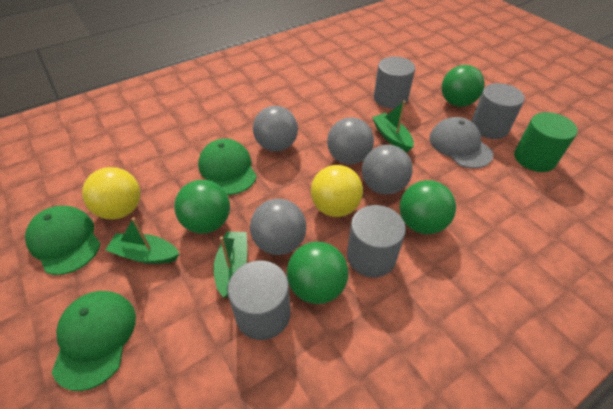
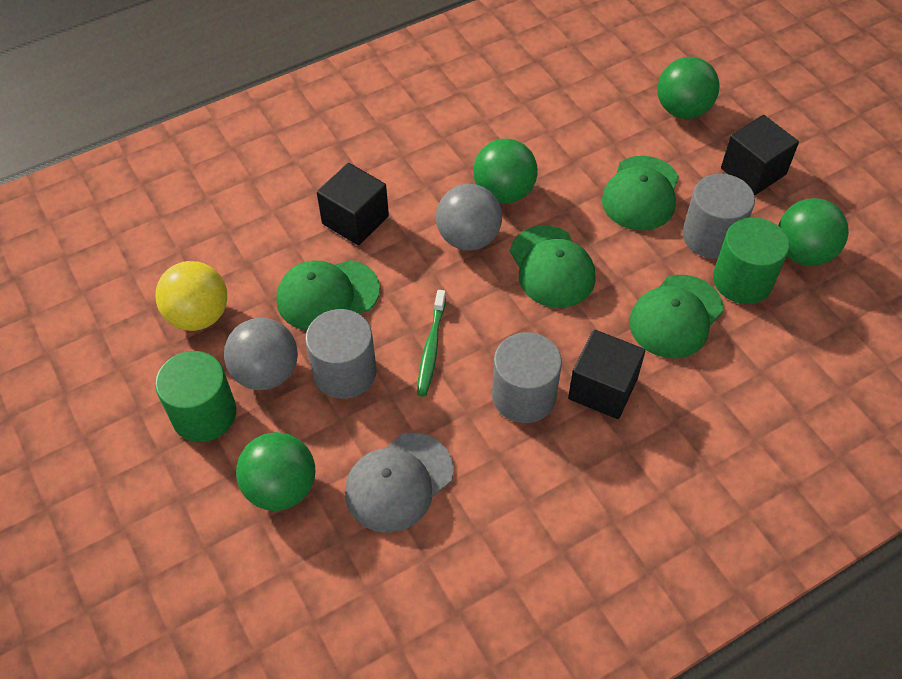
black cube: 0 -> 3
green boat: 3 -> 0
green cap: 3 -> 4
green cylinder: 1 -> 2
green toothbrush: 0 -> 1
grey ball: 4 -> 2
grey cylinder: 4 -> 3
yellow ball: 2 -> 1

